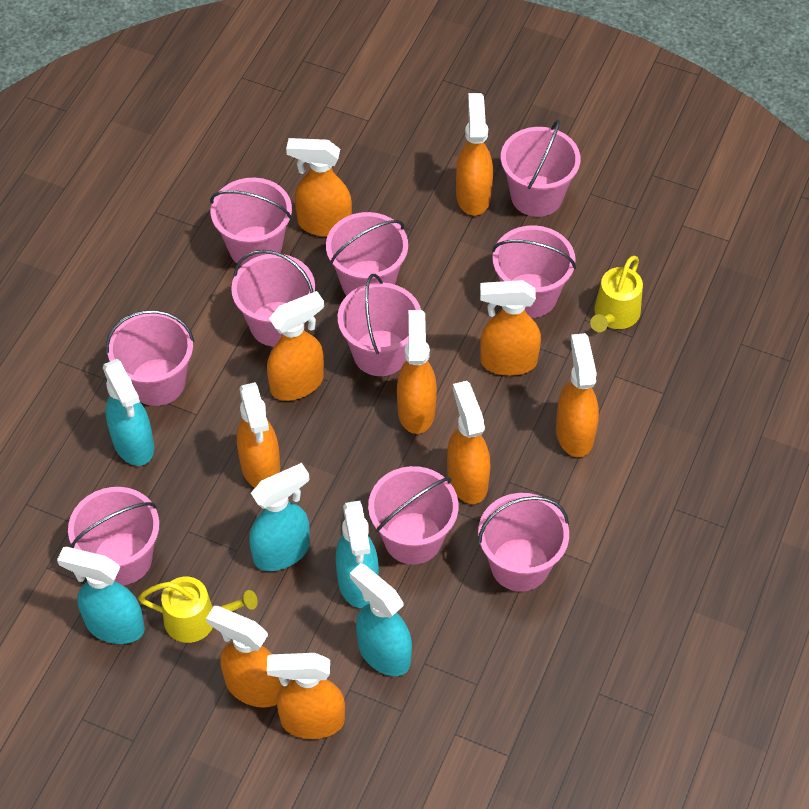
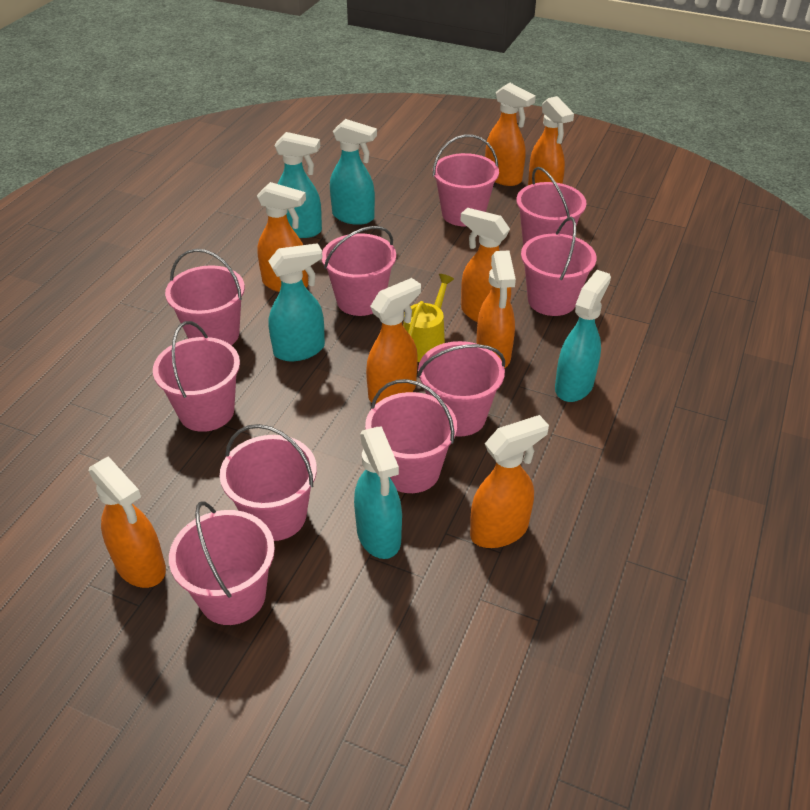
orange spray bottle: 10 -> 8
yellow watering can: 2 -> 1

